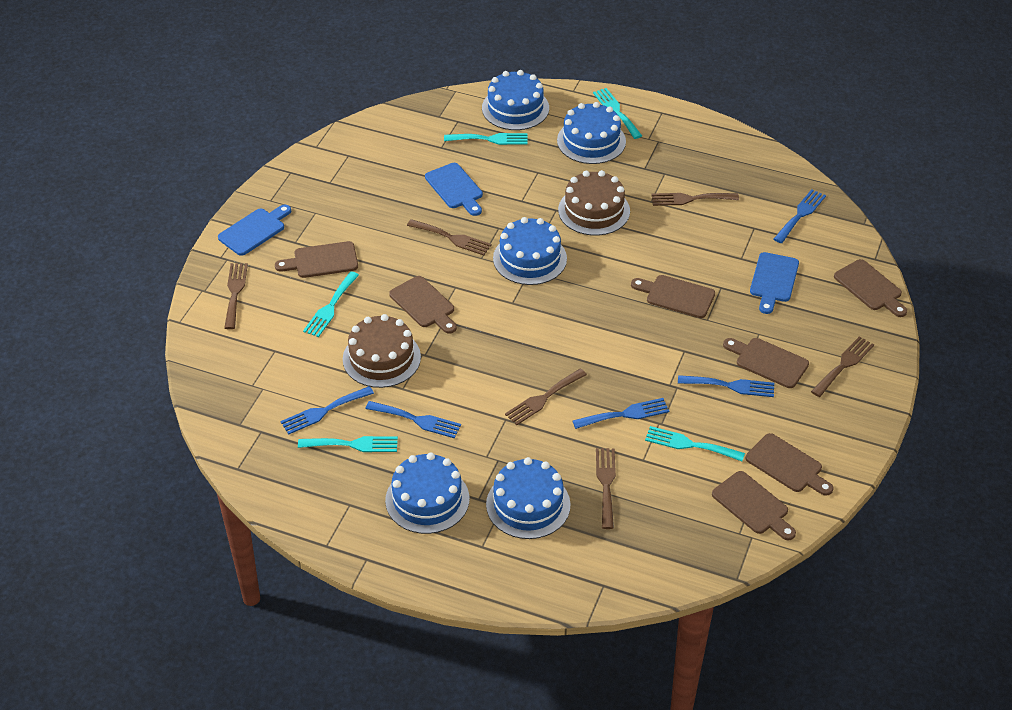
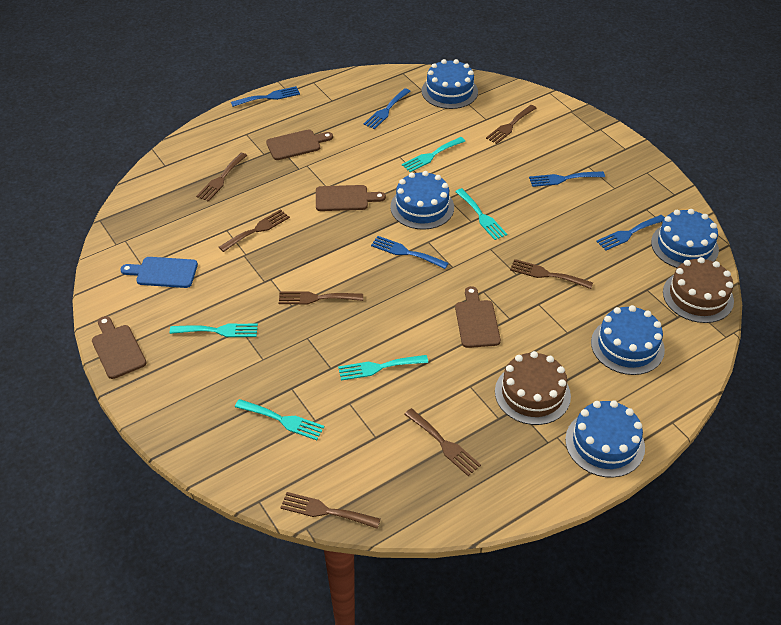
blue cutting board: 3 -> 1
brown cutting board: 7 -> 4
brown fork: 6 -> 7

